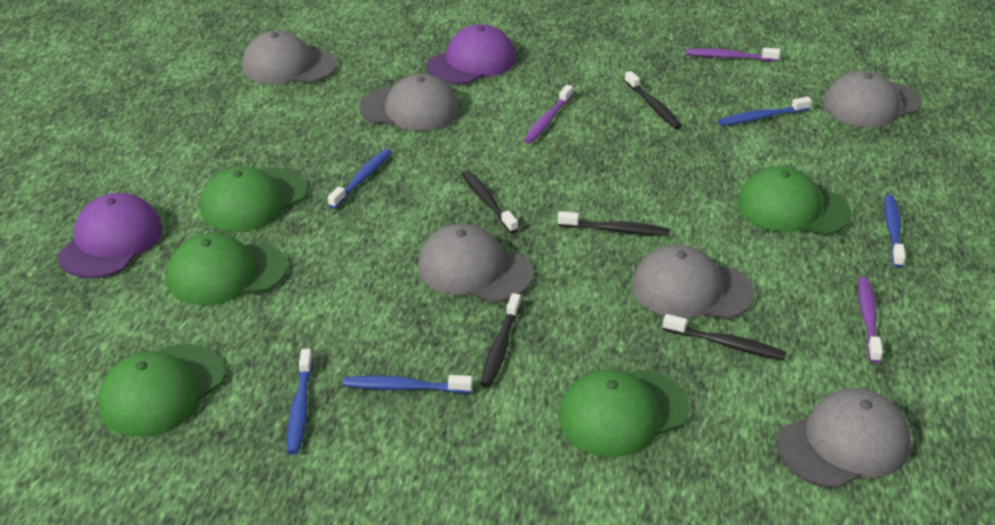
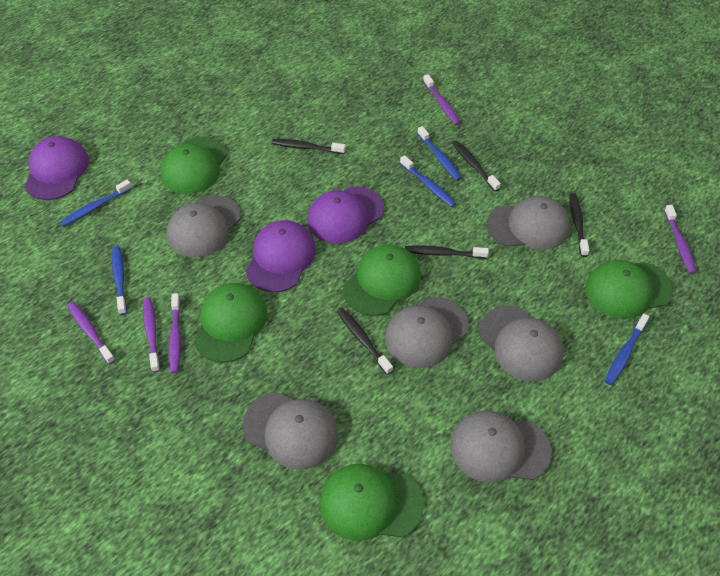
purple cap: 2 -> 3
purple toothbrush: 3 -> 5

